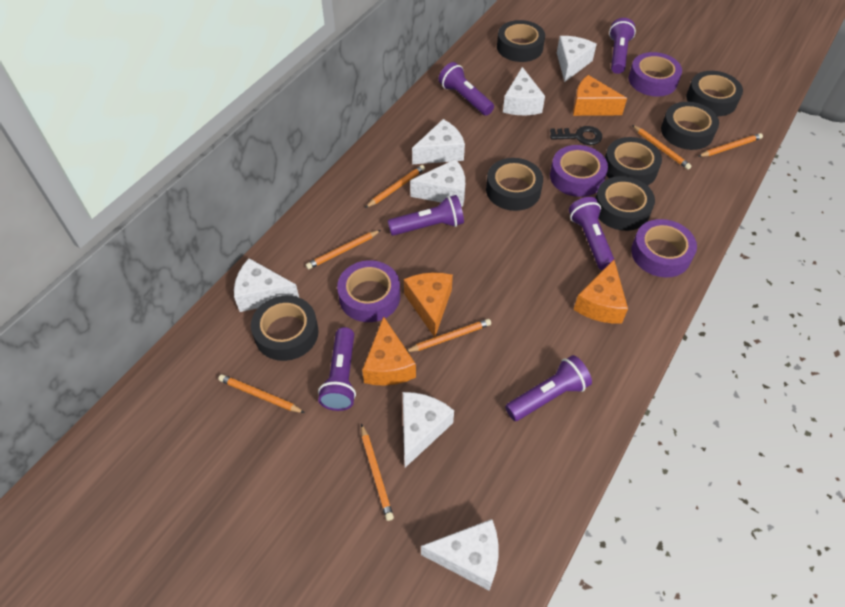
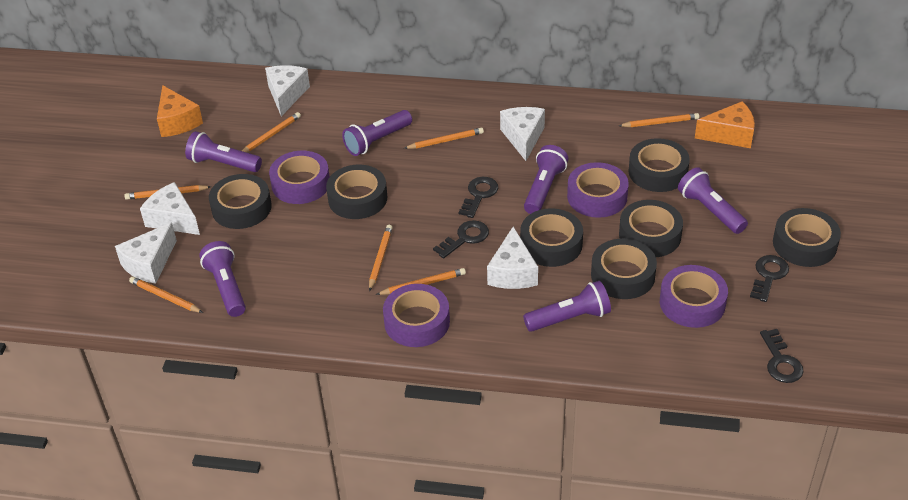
black key: 1 -> 4
orange cheese: 4 -> 2
white cheese: 7 -> 5

